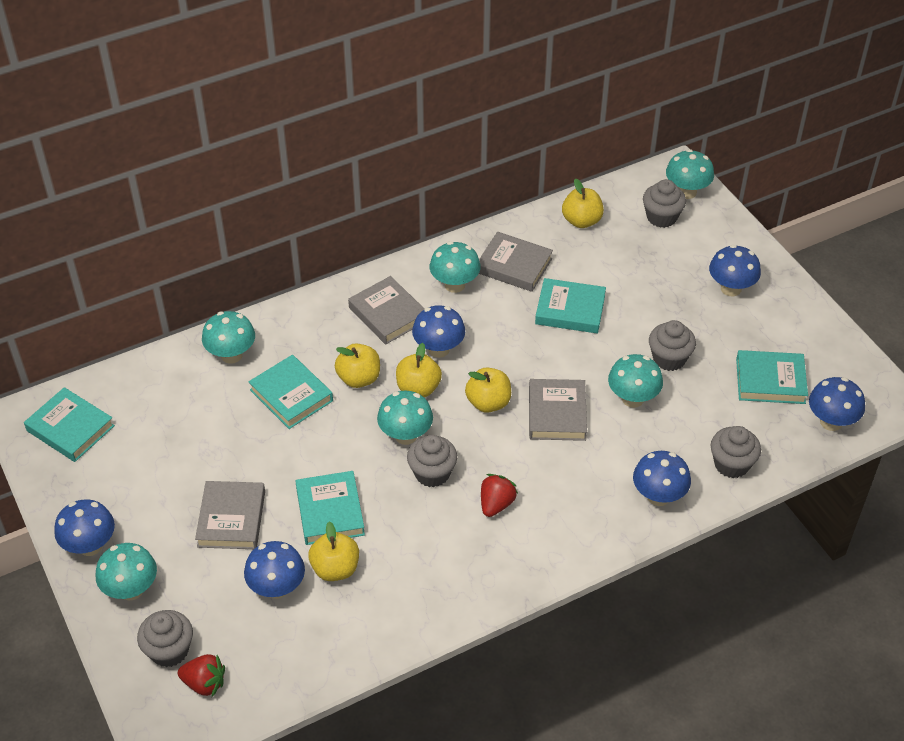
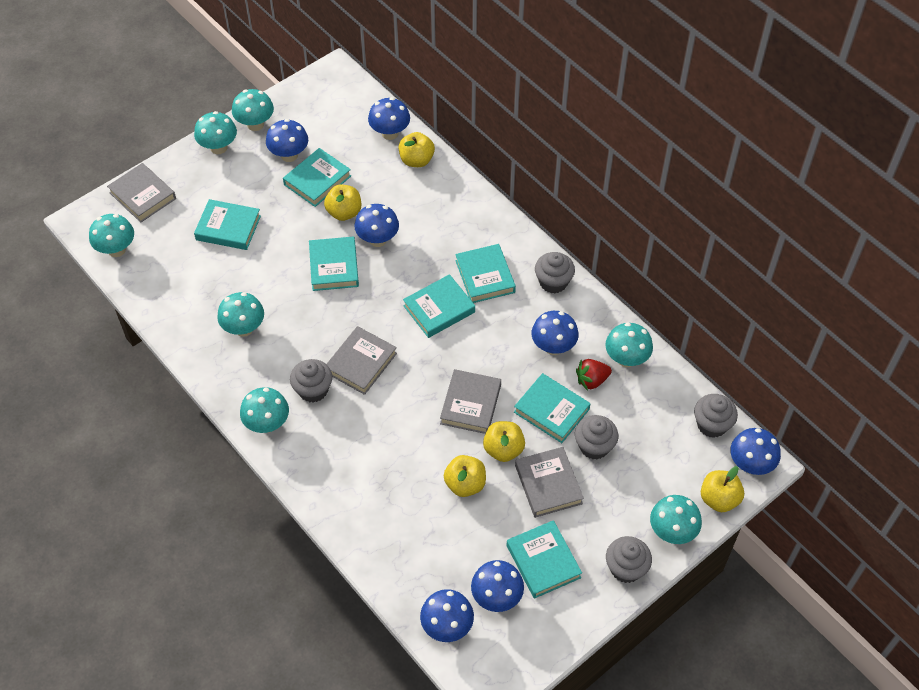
blue mushroom: 6 -> 7
red strawberry: 2 -> 1
turquoise book: 5 -> 7
turquoise mushroom: 6 -> 7

